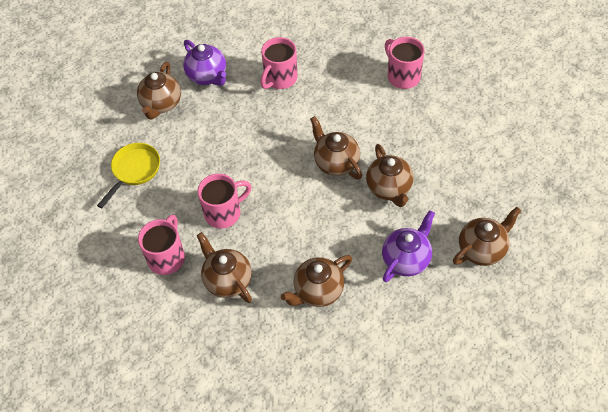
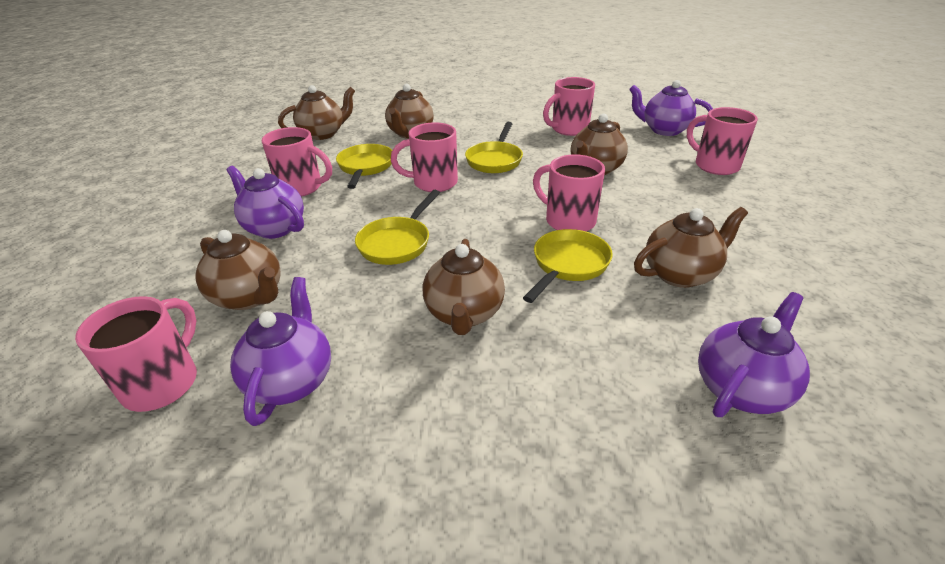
pink mug: 4 -> 6
purple teapot: 2 -> 4
yellow pan: 1 -> 4

